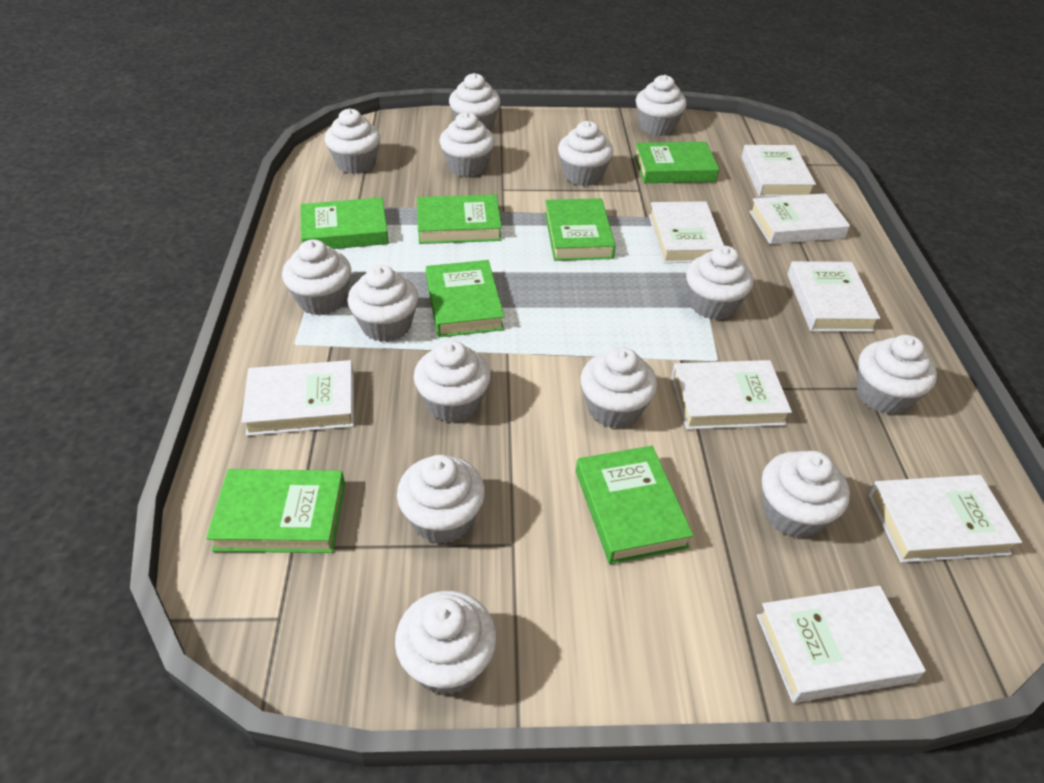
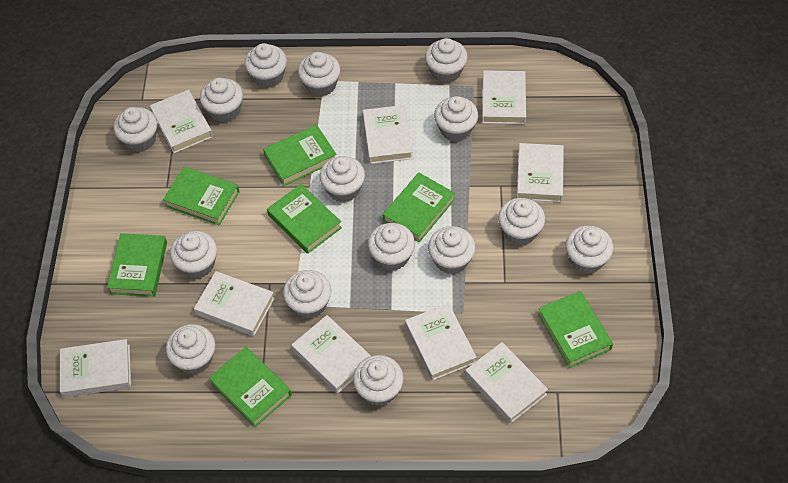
white book: 8 -> 9
white cupcake: 14 -> 15

